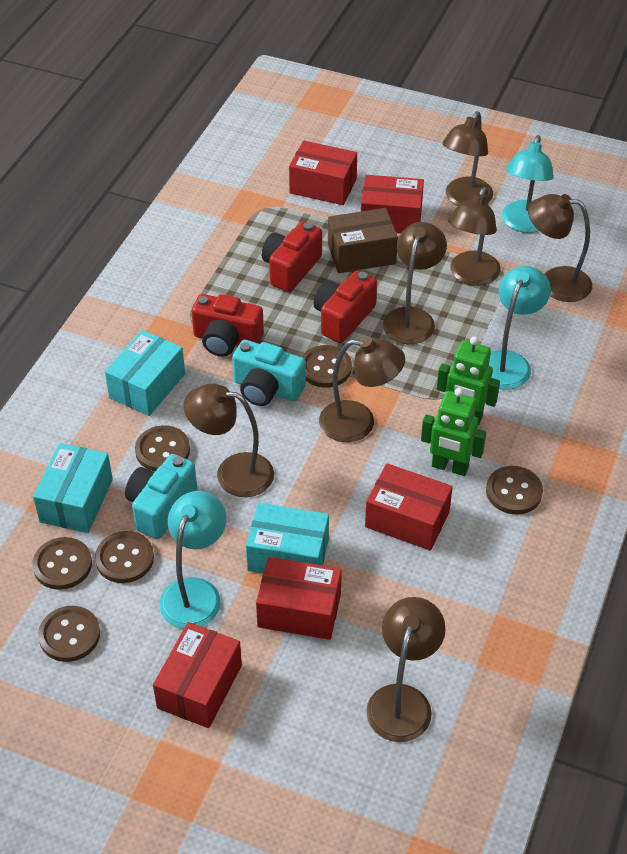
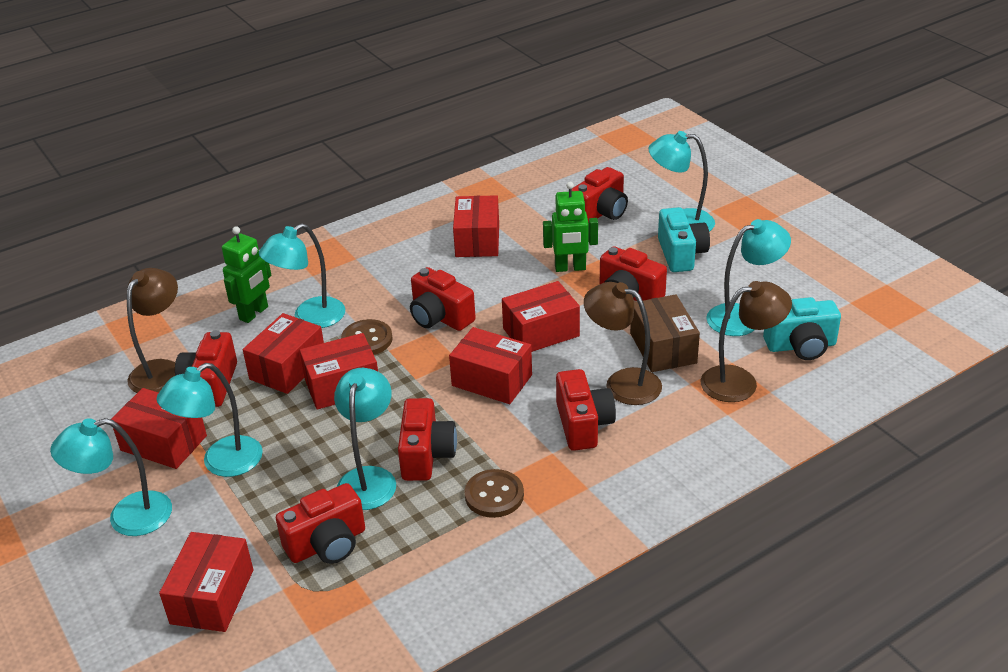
brown button: 6 -> 2
brown lamp: 7 -> 3
red box: 5 -> 7
red camera: 3 -> 7
turquoise box: 3 -> 0
turquoise lamp: 3 -> 6

